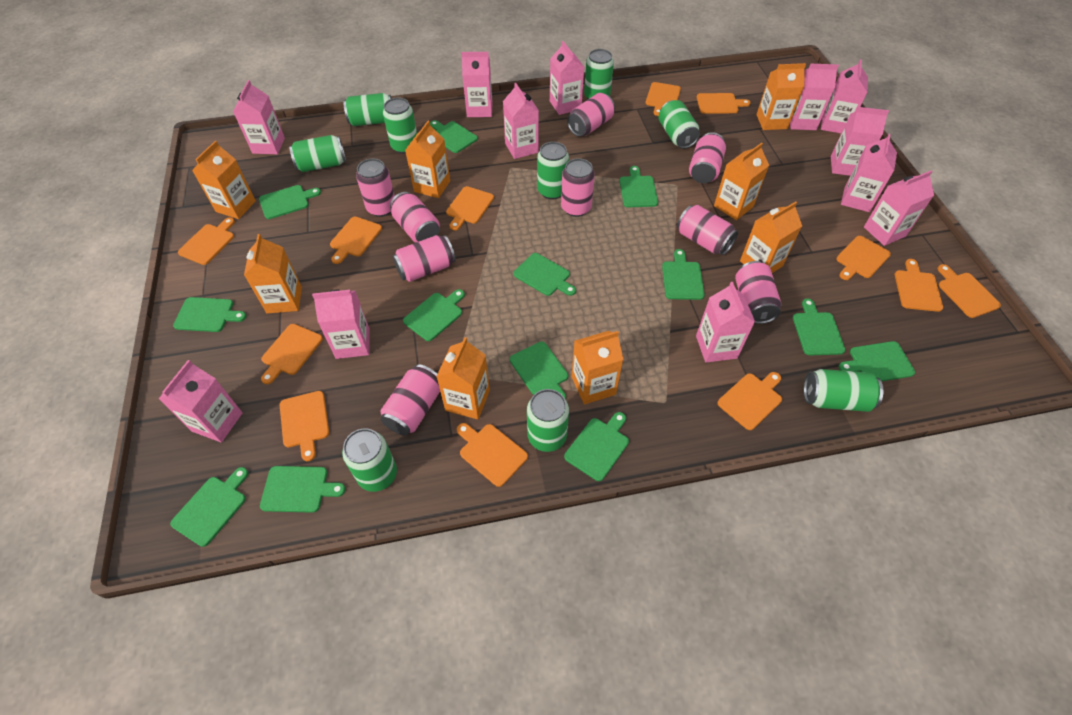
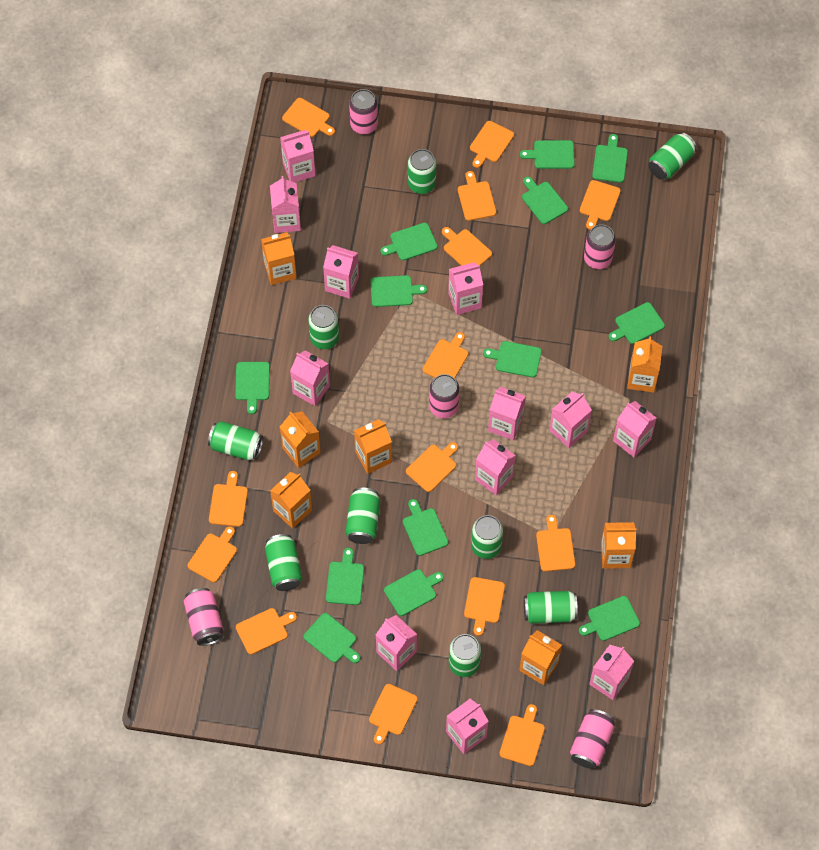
orange carton: 8 -> 7
orange cutting board: 12 -> 14
pink can: 9 -> 5

